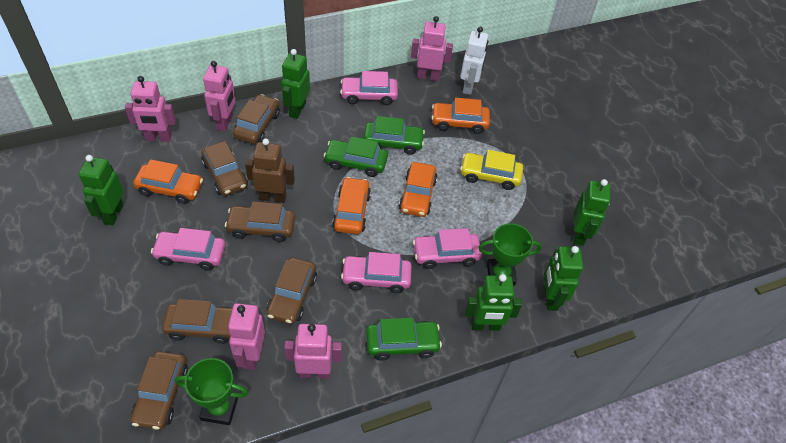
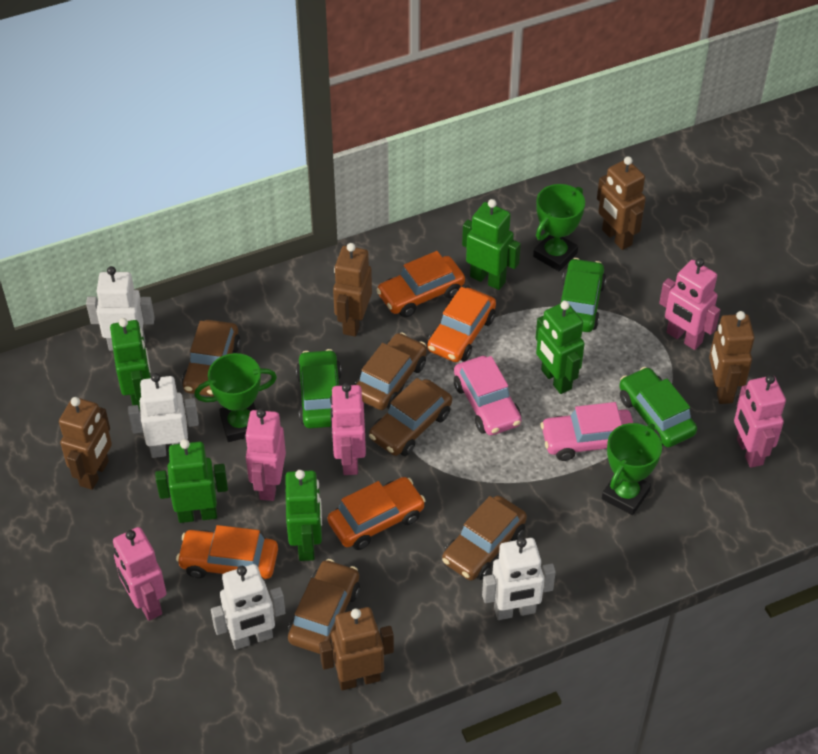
brown car: 6 -> 5
brown robot: 1 -> 5
green trophy: 2 -> 3
pink car: 4 -> 2
white robot: 1 -> 4
yellow car: 1 -> 0

